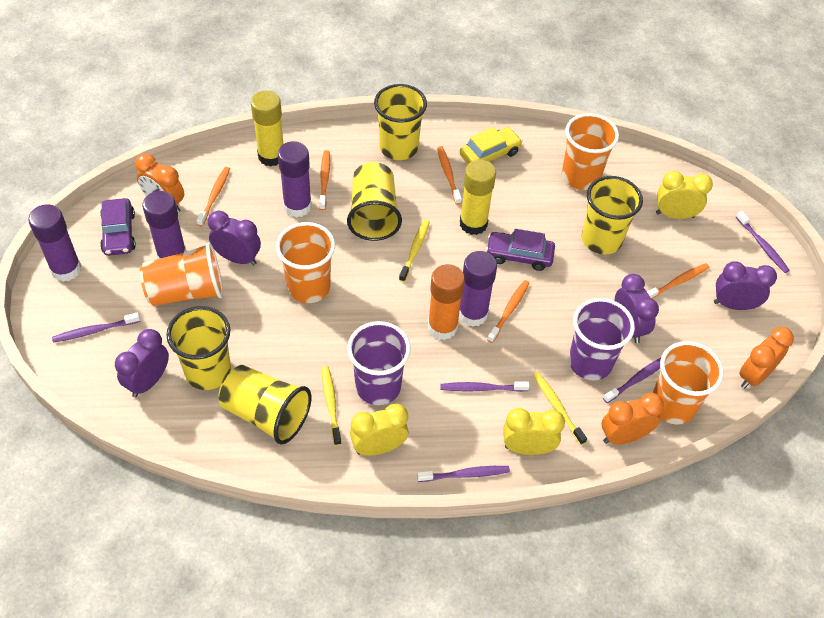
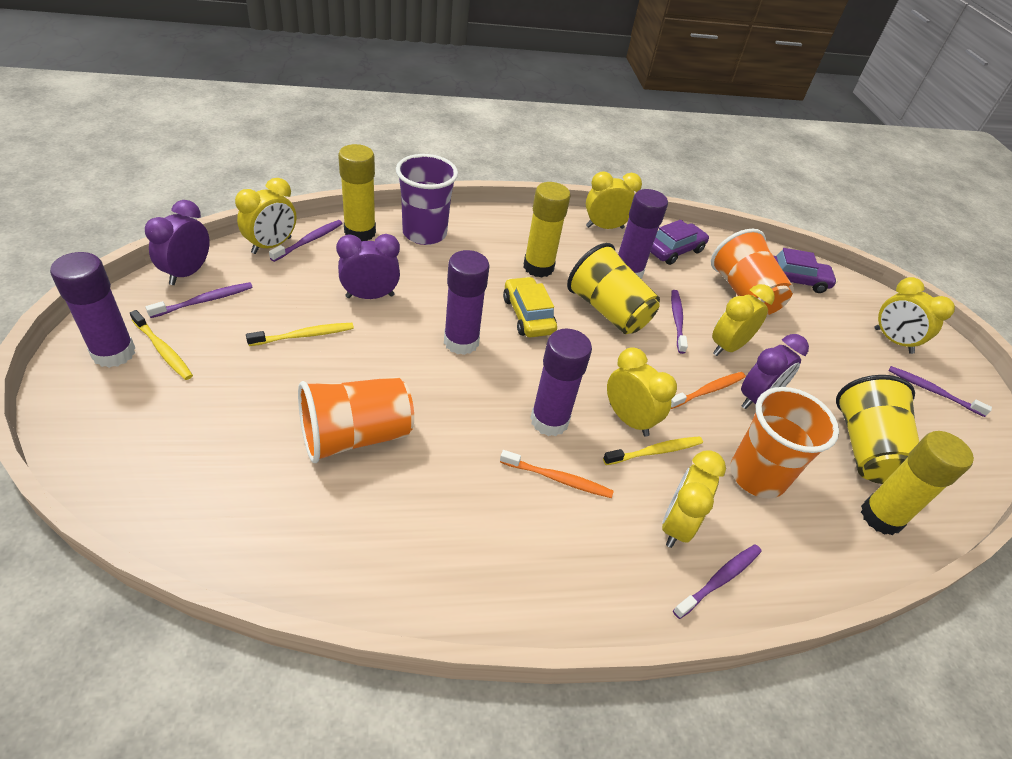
orange clock: 3 -> 0
orange cup: 4 -> 3
orange glue stick: 1 -> 0
orange toothbrush: 5 -> 2
purple clock: 4 -> 3
purple cup: 2 -> 1
yellow clock: 3 -> 6
yellow cup: 5 -> 2
yellow glue stick: 2 -> 3

